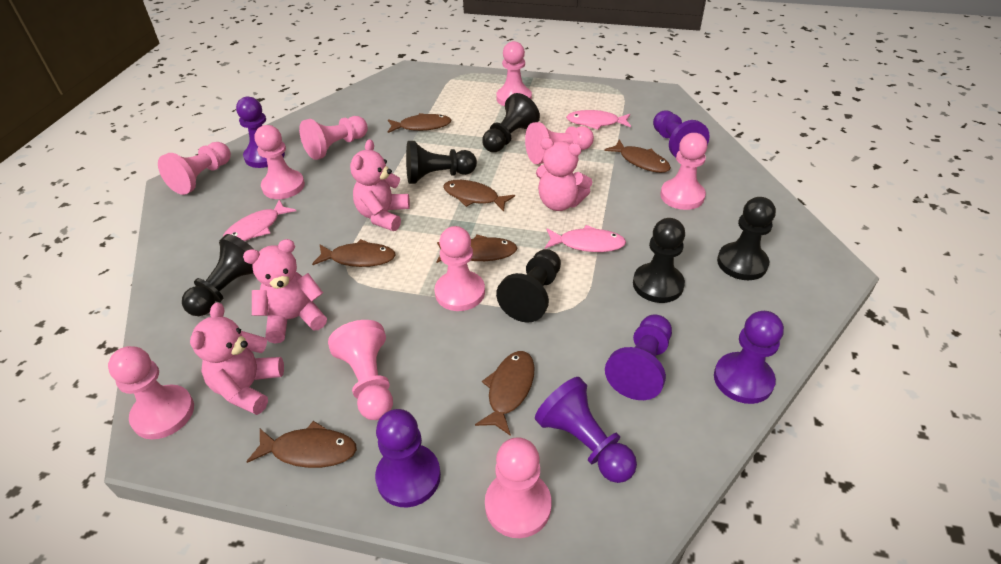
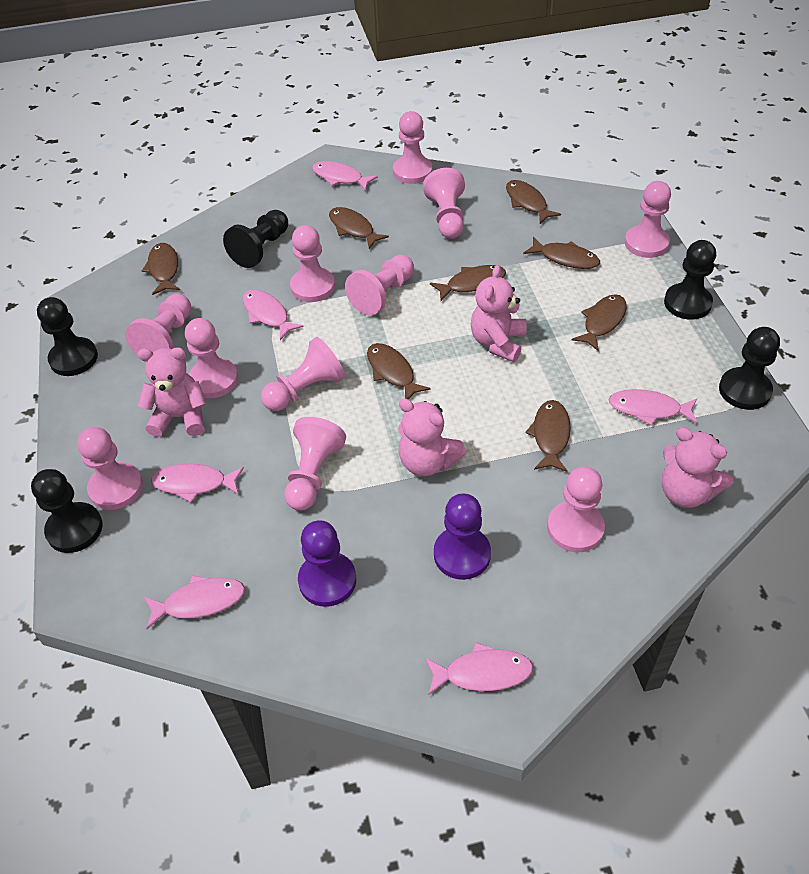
black pawn: 6 -> 5
brown fish: 7 -> 8
pink fish: 3 -> 6
pink pawn: 10 -> 11
purple pawn: 6 -> 2

